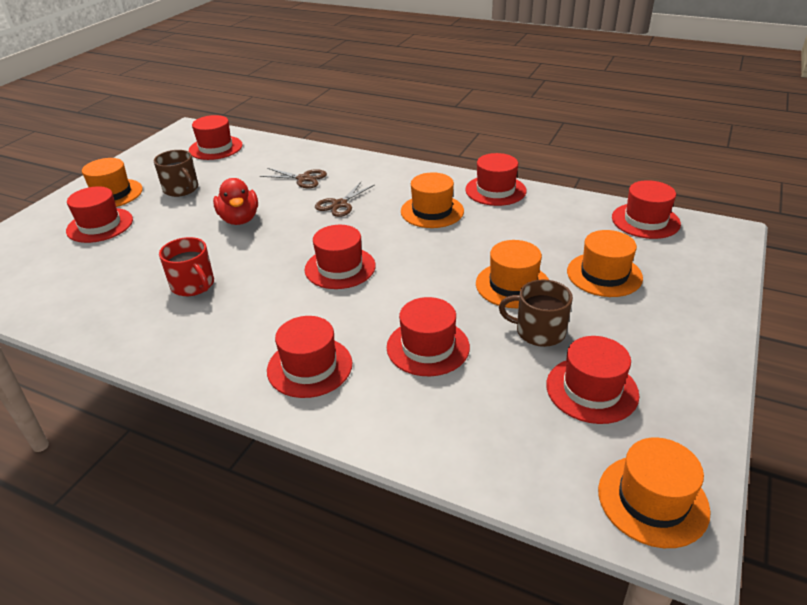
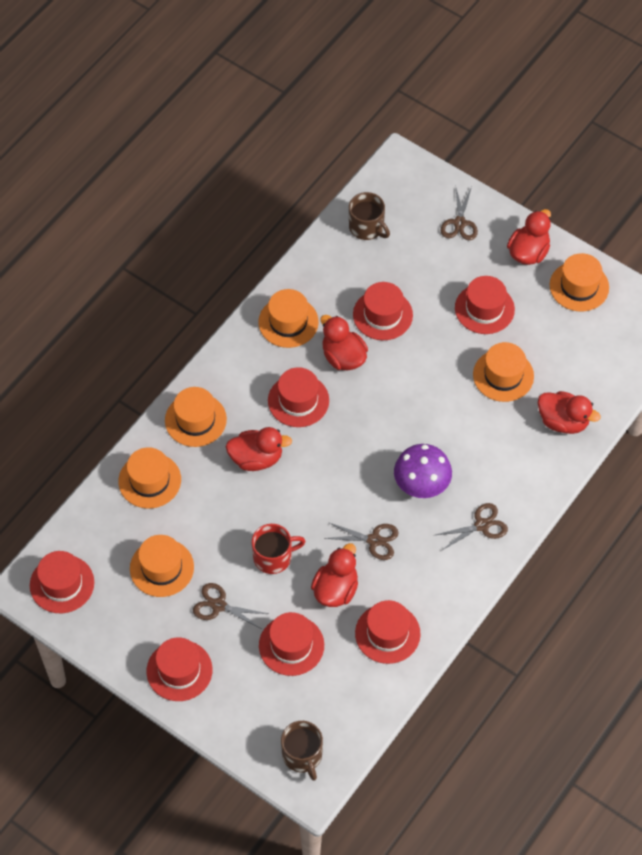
brown scissors: 2 -> 4
orange hat: 5 -> 6
purple mushroom: 0 -> 1
red duck: 1 -> 5
red hat: 8 -> 7

